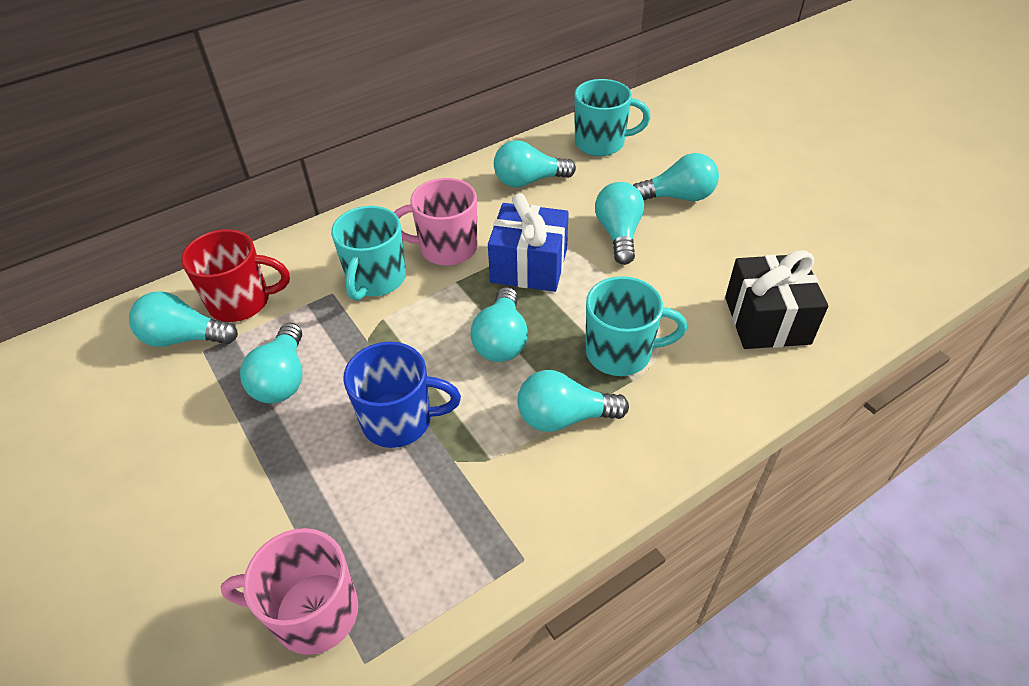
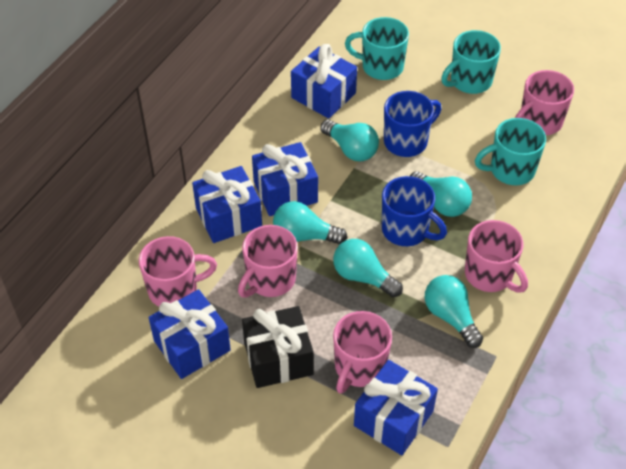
blue gift: 1 -> 5
blue mug: 1 -> 2
pink mug: 2 -> 5
red mug: 1 -> 0
turquoise light bulb: 7 -> 5

